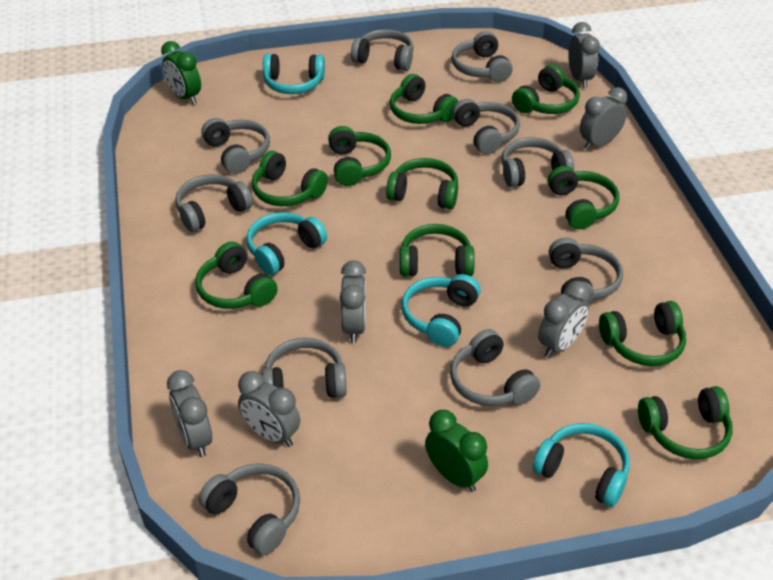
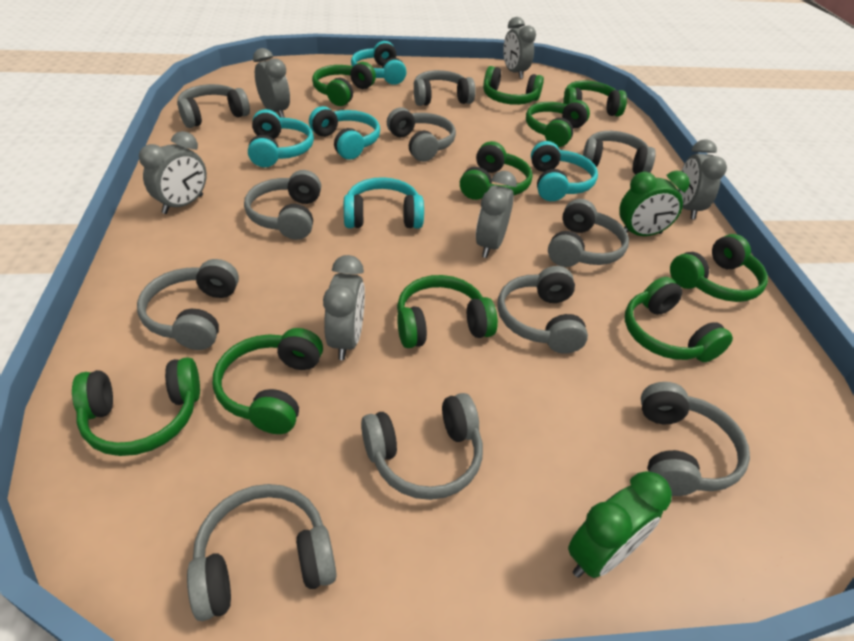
grey headphones: 10 -> 11
turquoise headphones: 4 -> 5

